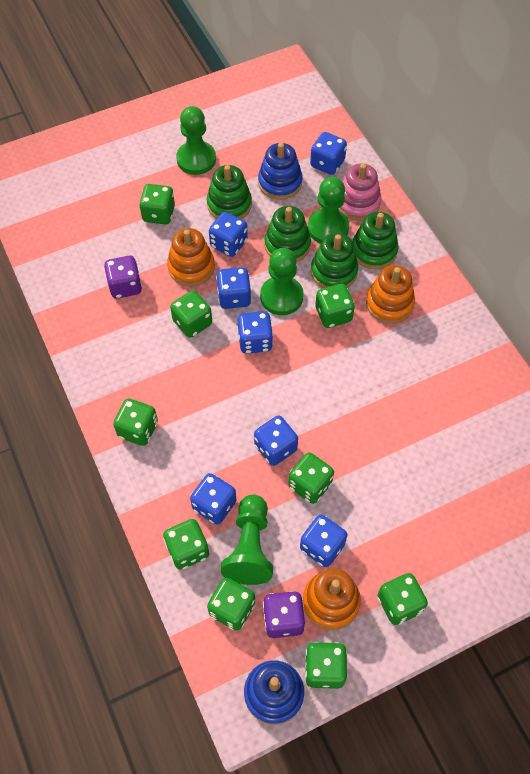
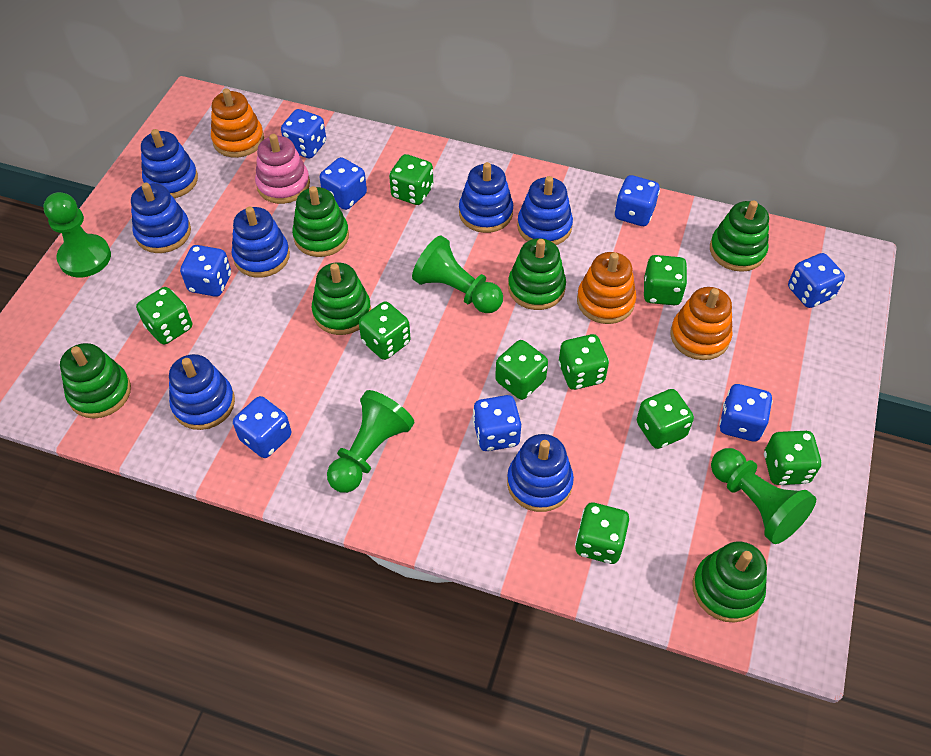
blue dice: 7 -> 8
blue stacking toy: 2 -> 7
green stacking toy: 4 -> 6
purple dice: 2 -> 0

